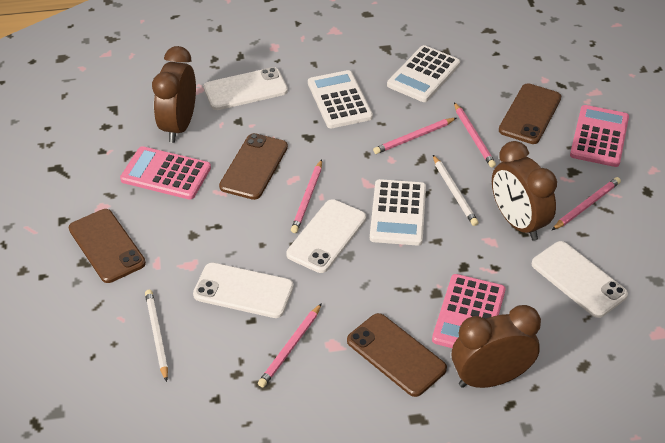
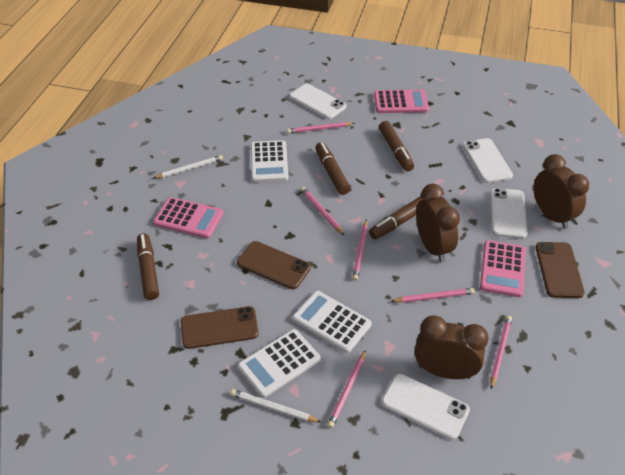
brown marker: 0 -> 4
brown phone: 4 -> 3
pink pencil: 5 -> 6

